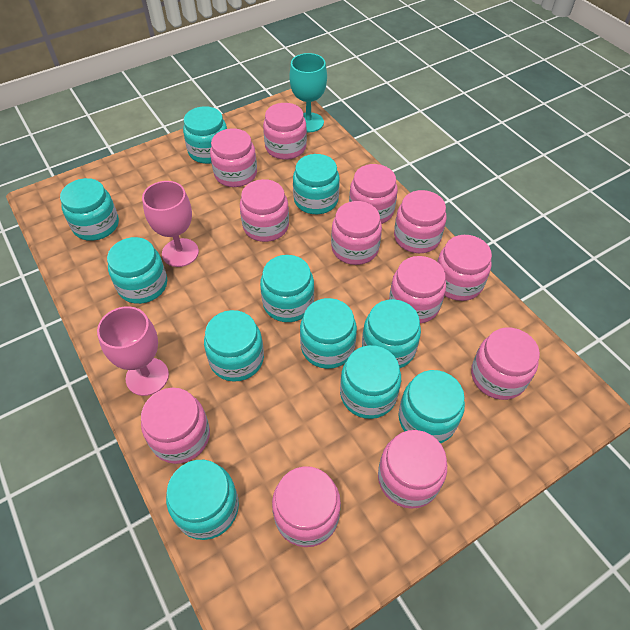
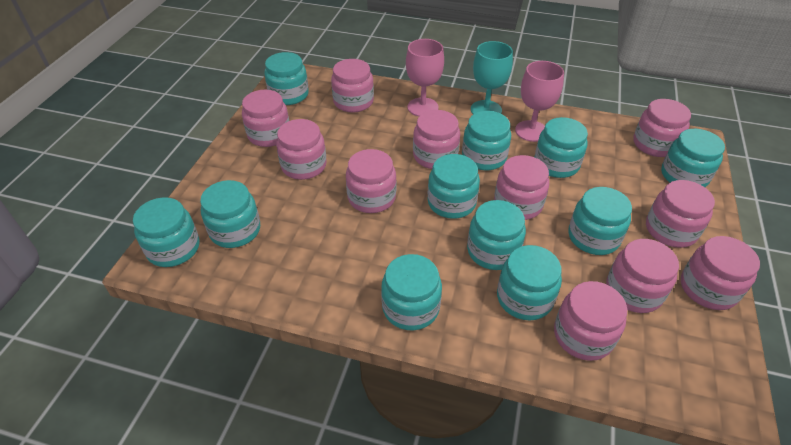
pink jar: 12 -> 11

